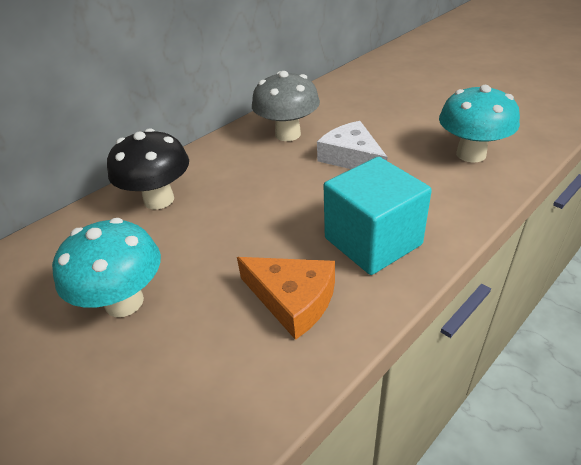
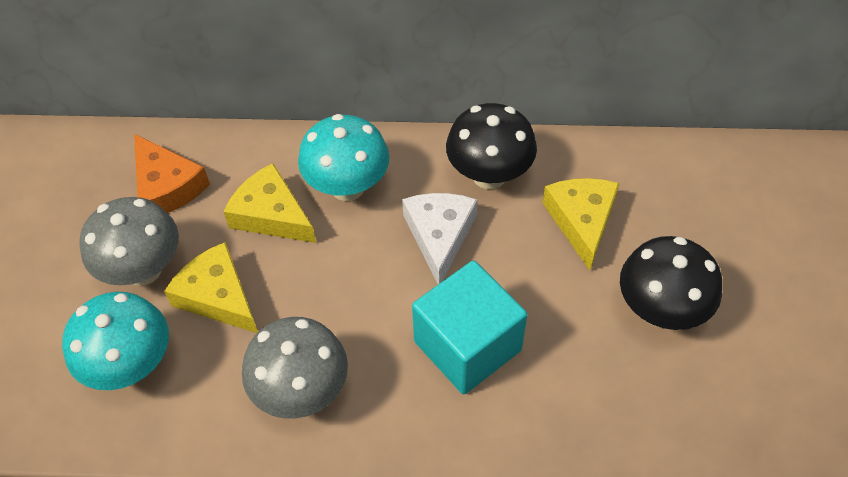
black mushroom: 1 -> 2
grey mushroom: 1 -> 2
yellow cheese: 0 -> 3

